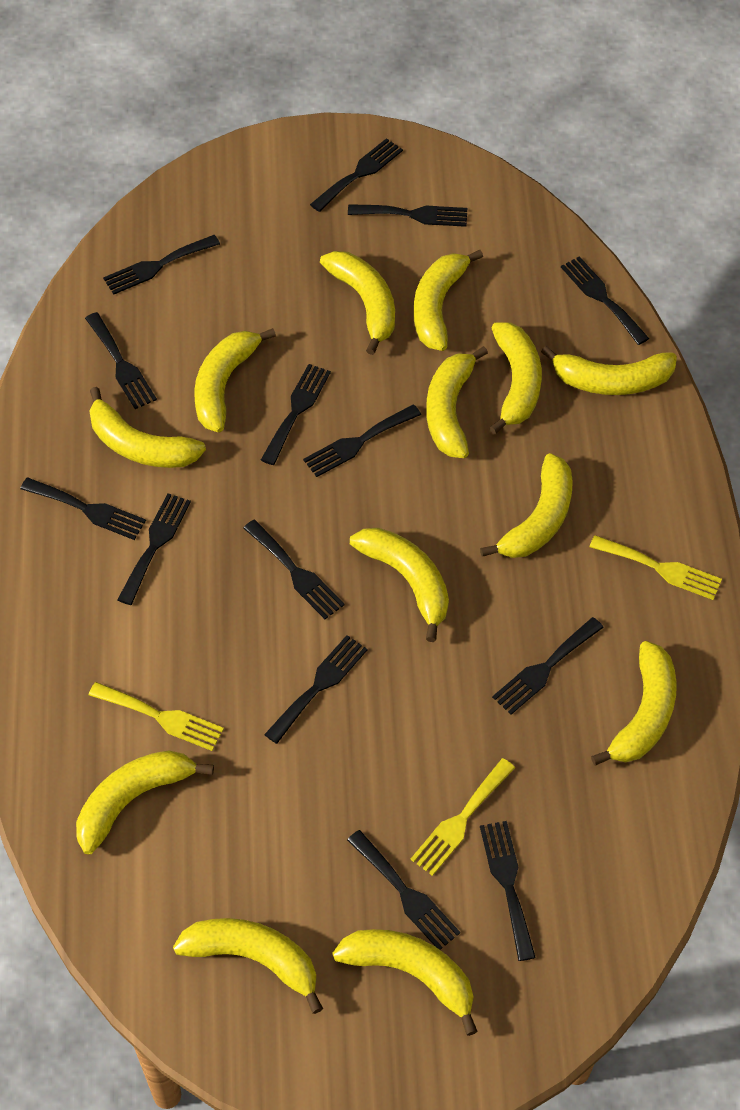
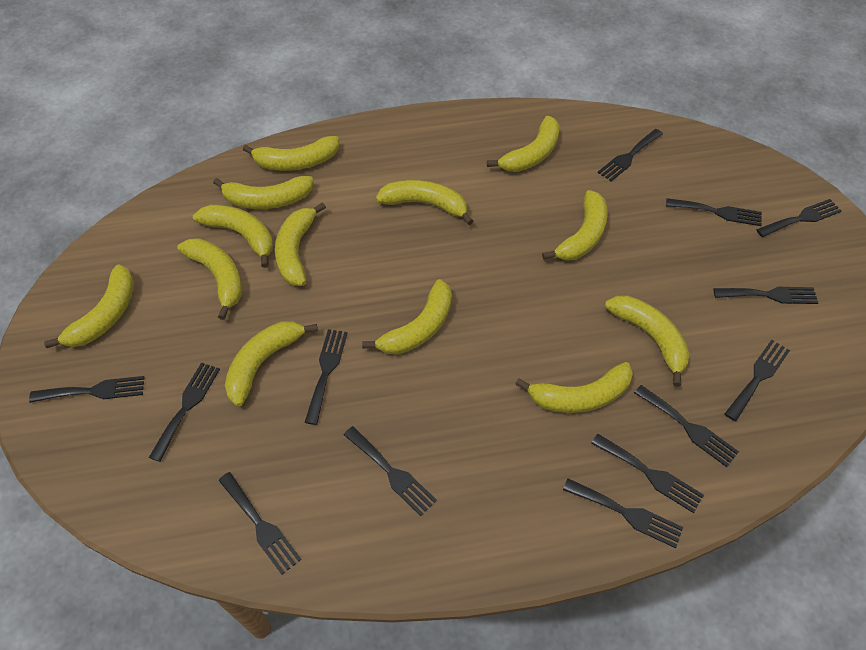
black fork: 14 -> 13
yellow fork: 3 -> 0

